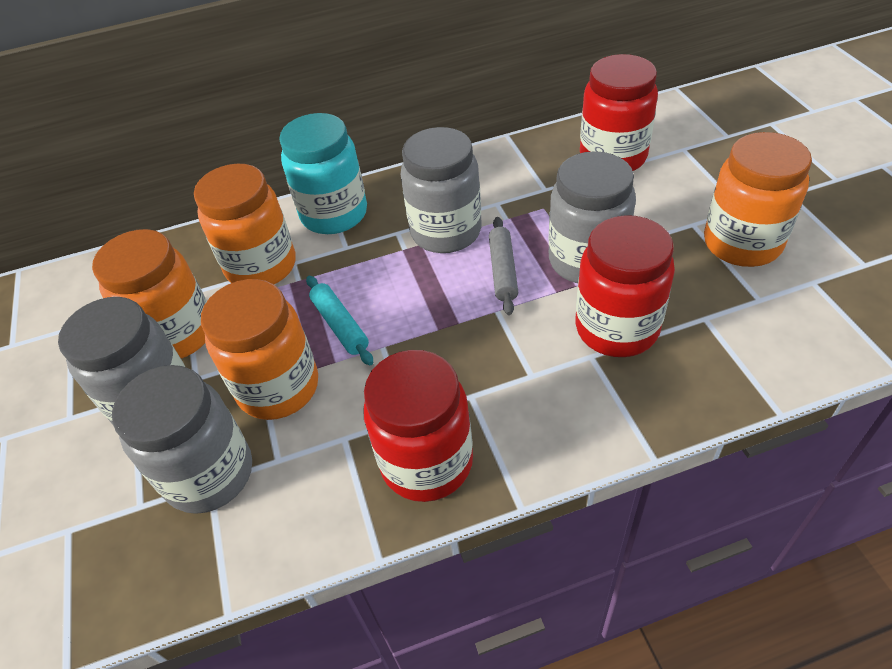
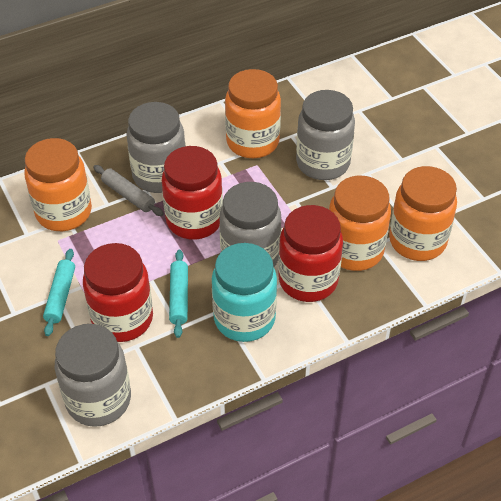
turquoise rolling pin: 1 -> 2

